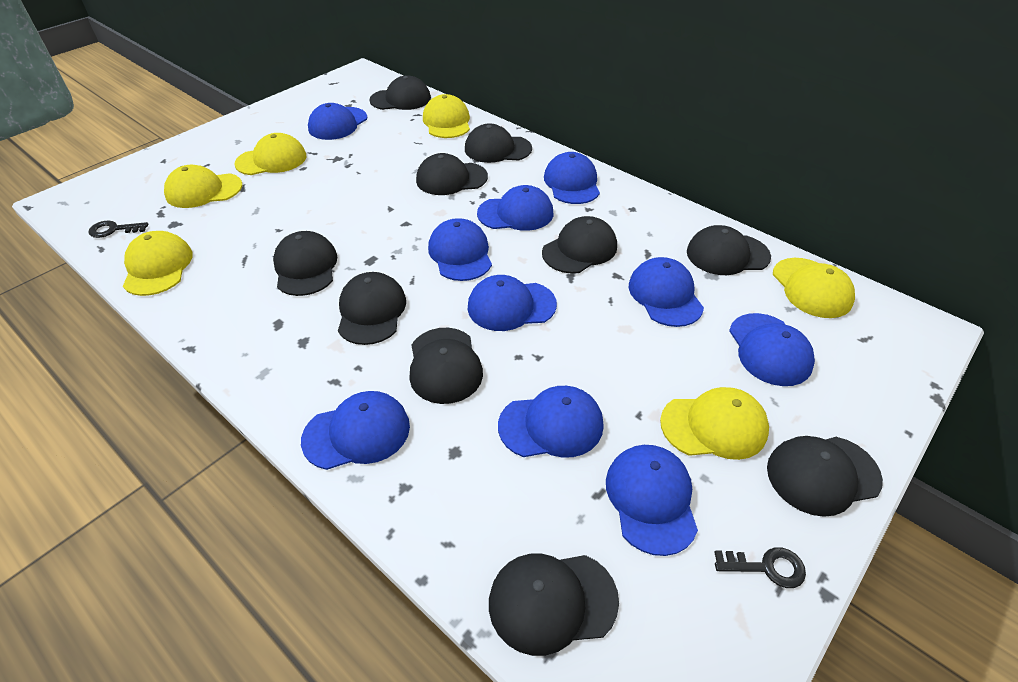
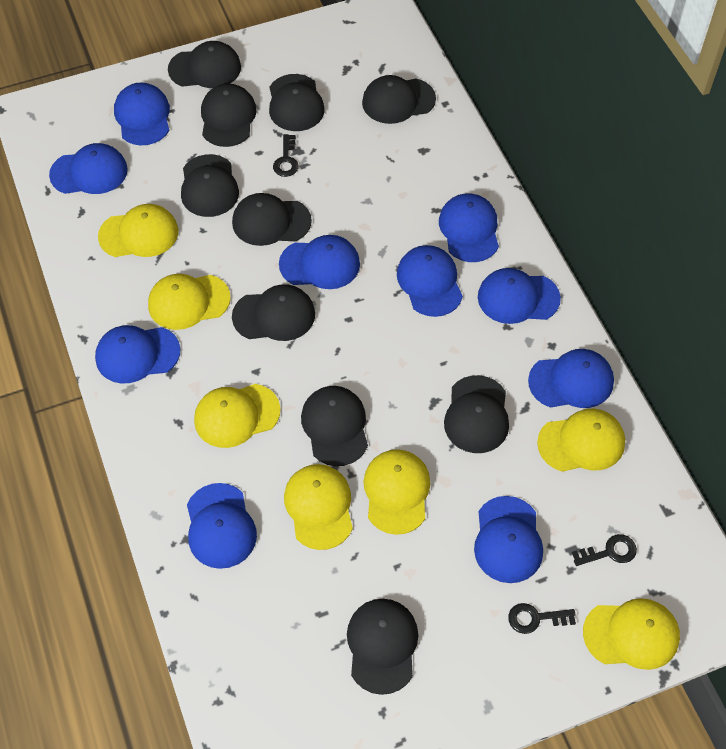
black key: 2 -> 3
yellow cap: 6 -> 7

